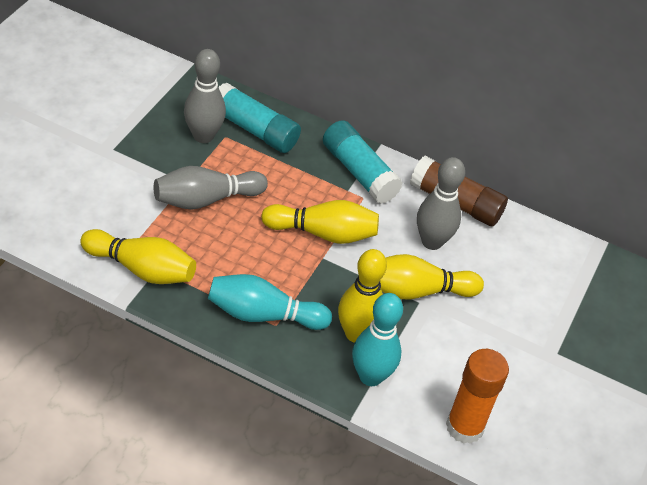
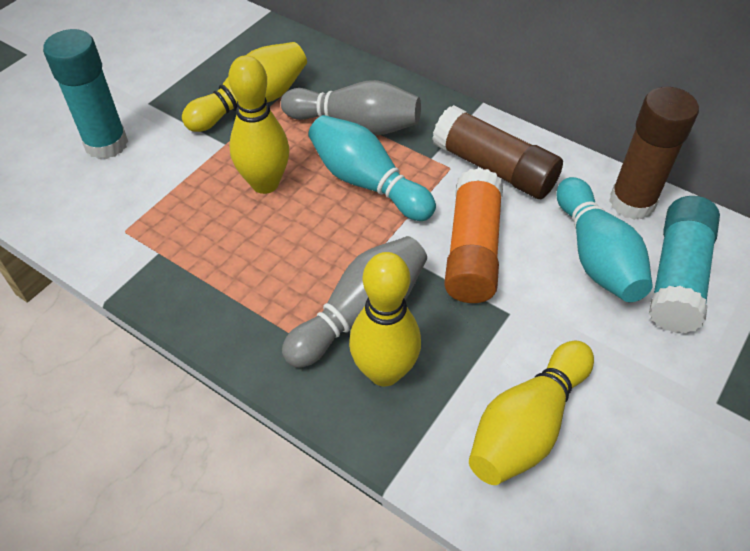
brown glue stick: 1 -> 2
grey bowling pin: 3 -> 2

